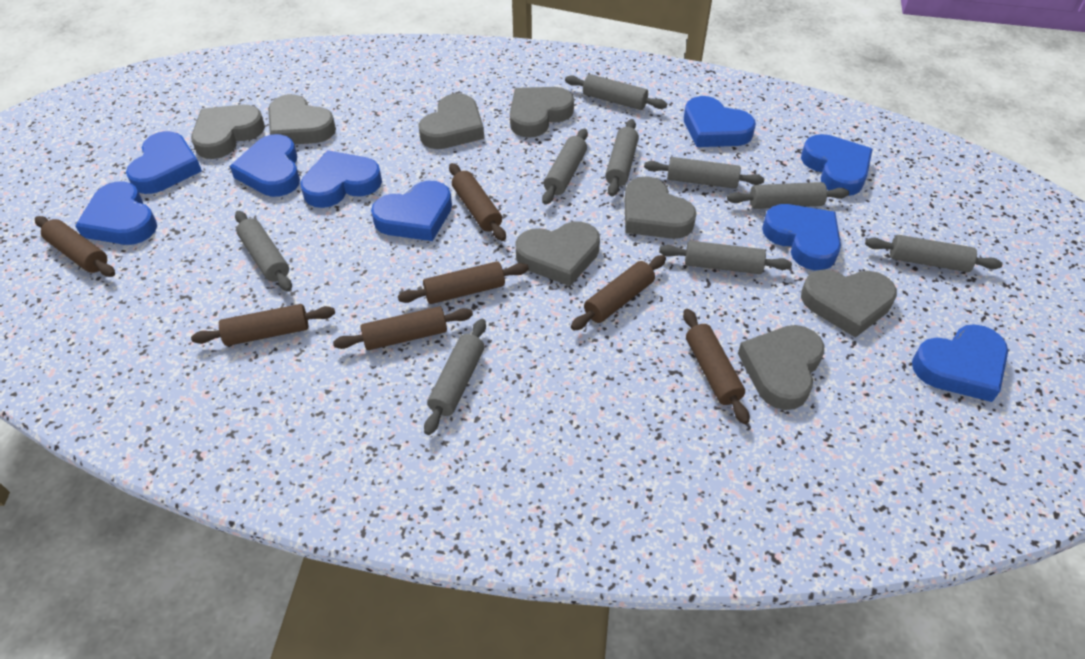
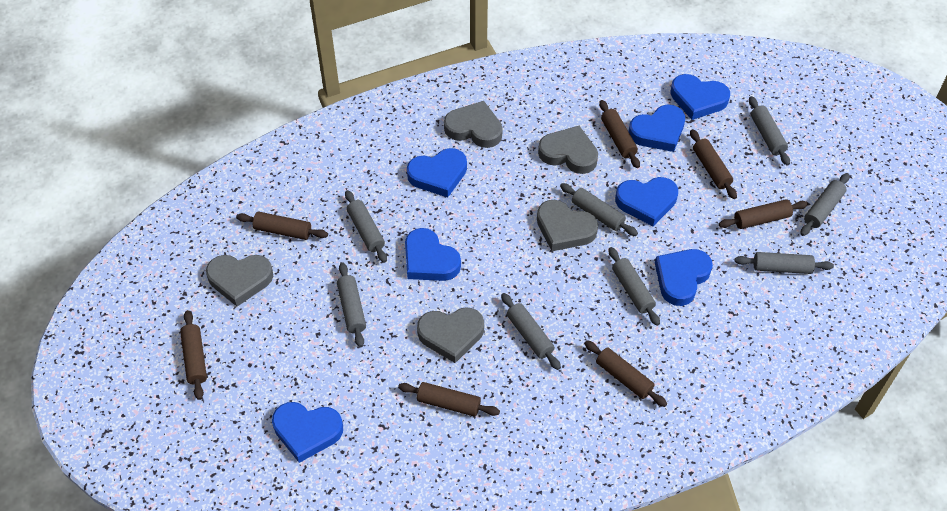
blue heart: 9 -> 7
grey heart: 8 -> 5
grey rolling pin: 9 -> 8

